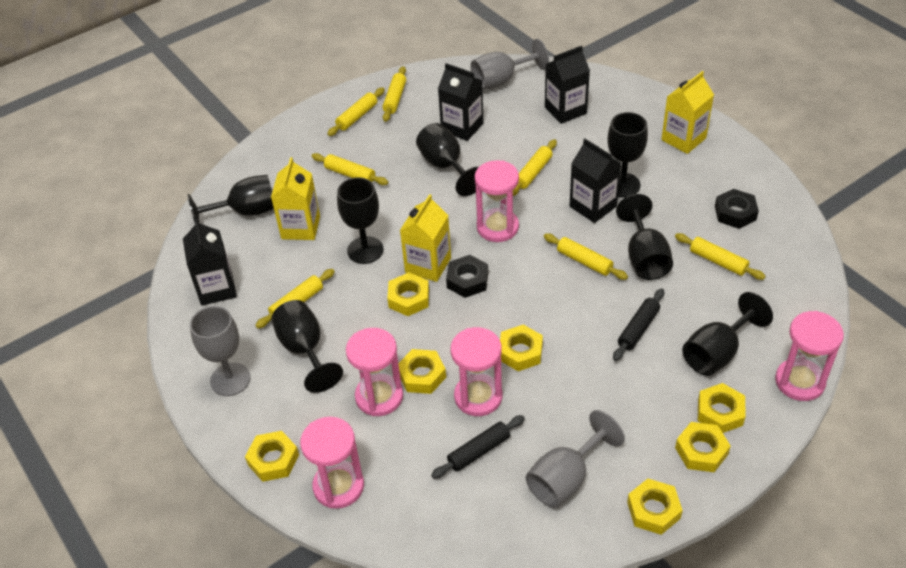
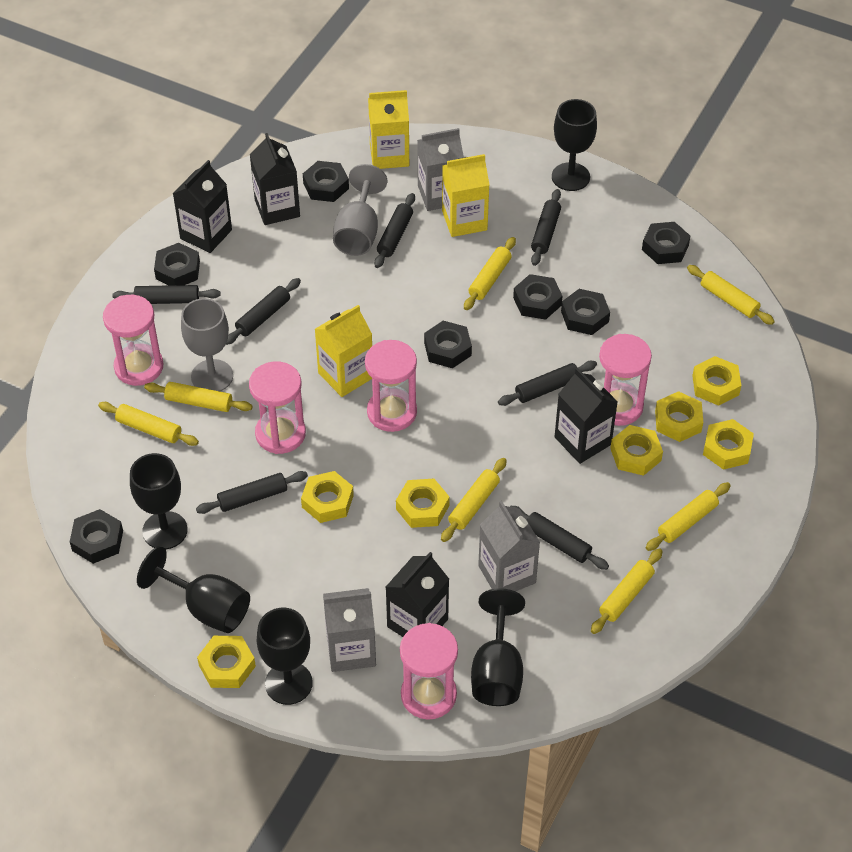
black goblet: 7 -> 5
black nut: 2 -> 7
black rolling pin: 2 -> 7
grey carton: 0 -> 3
grey goblet: 3 -> 2

